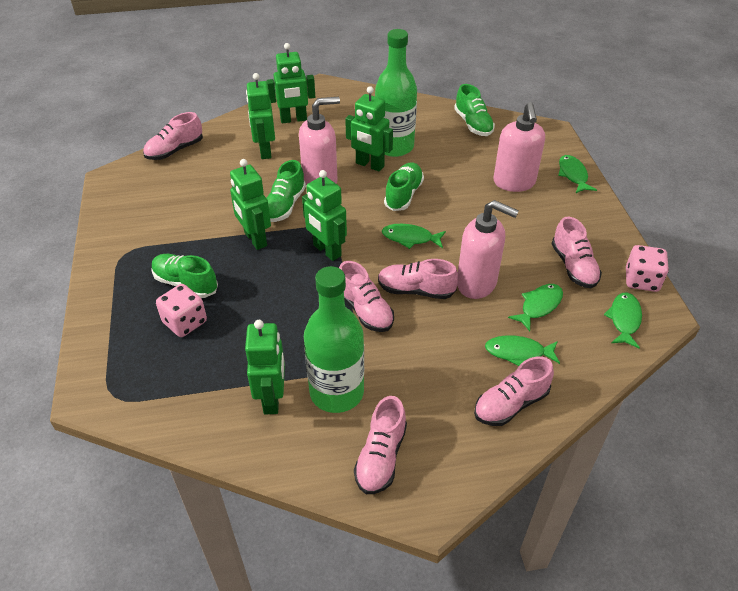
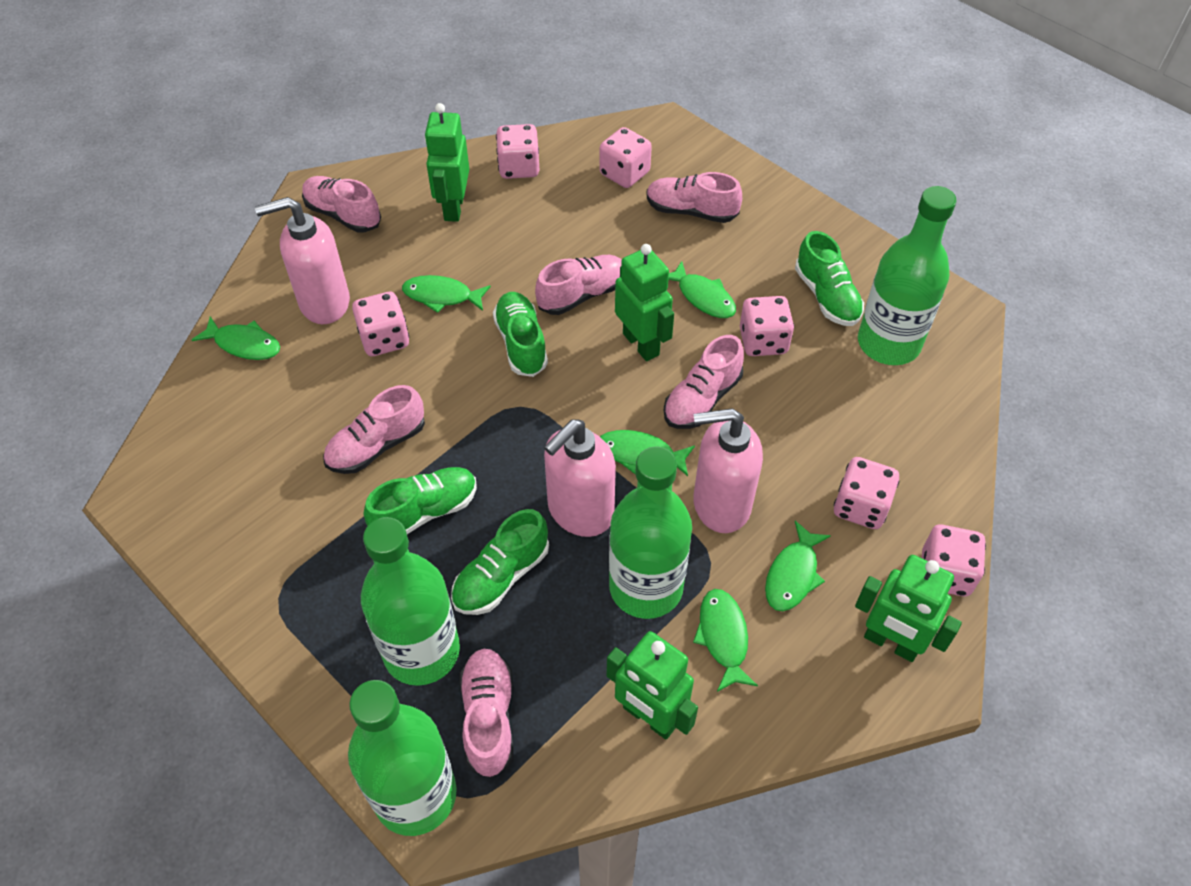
green bottle: 2 -> 4
green fish: 5 -> 6
green robot: 6 -> 4
pink dice: 2 -> 6

